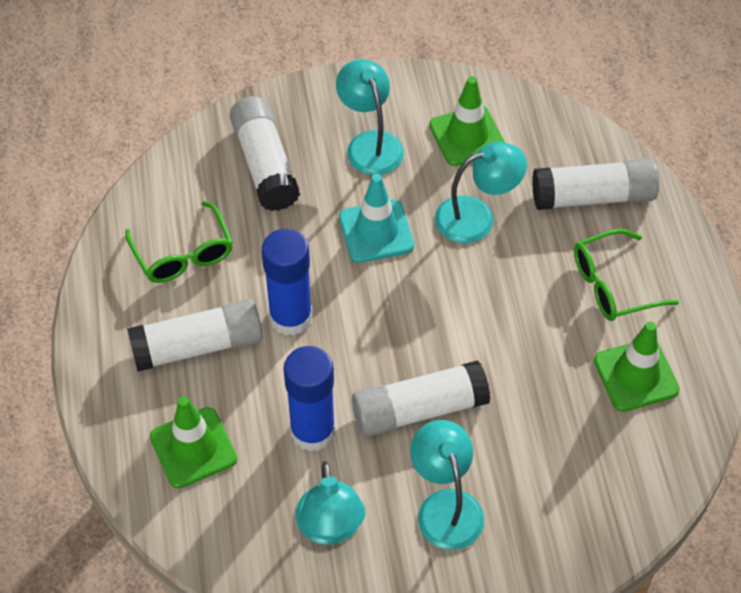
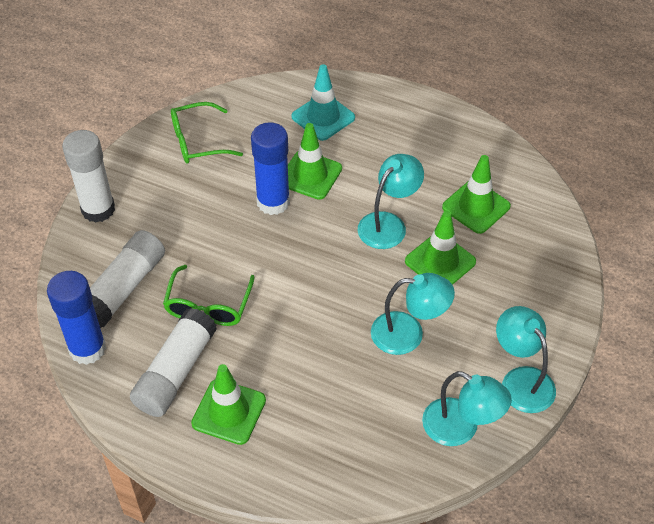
green traffic cone: 3 -> 4
white glue stick: 4 -> 3

